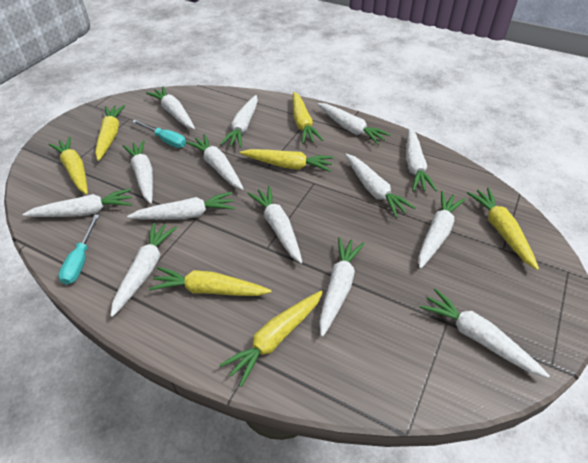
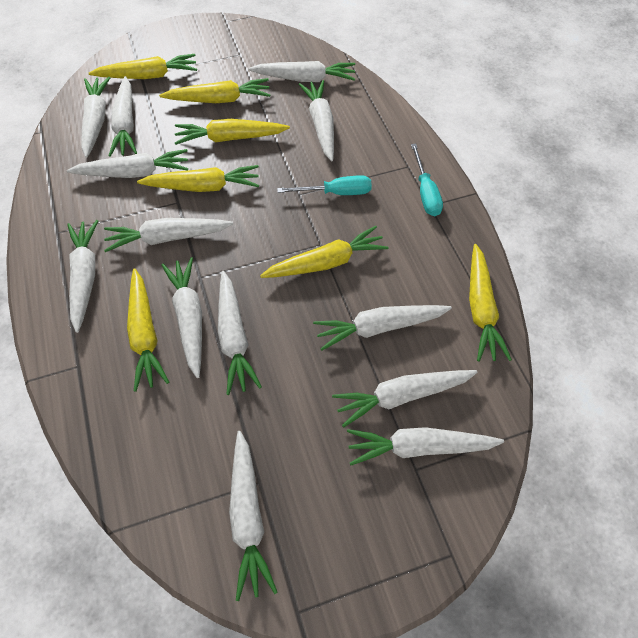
white carrot: 14 -> 13

